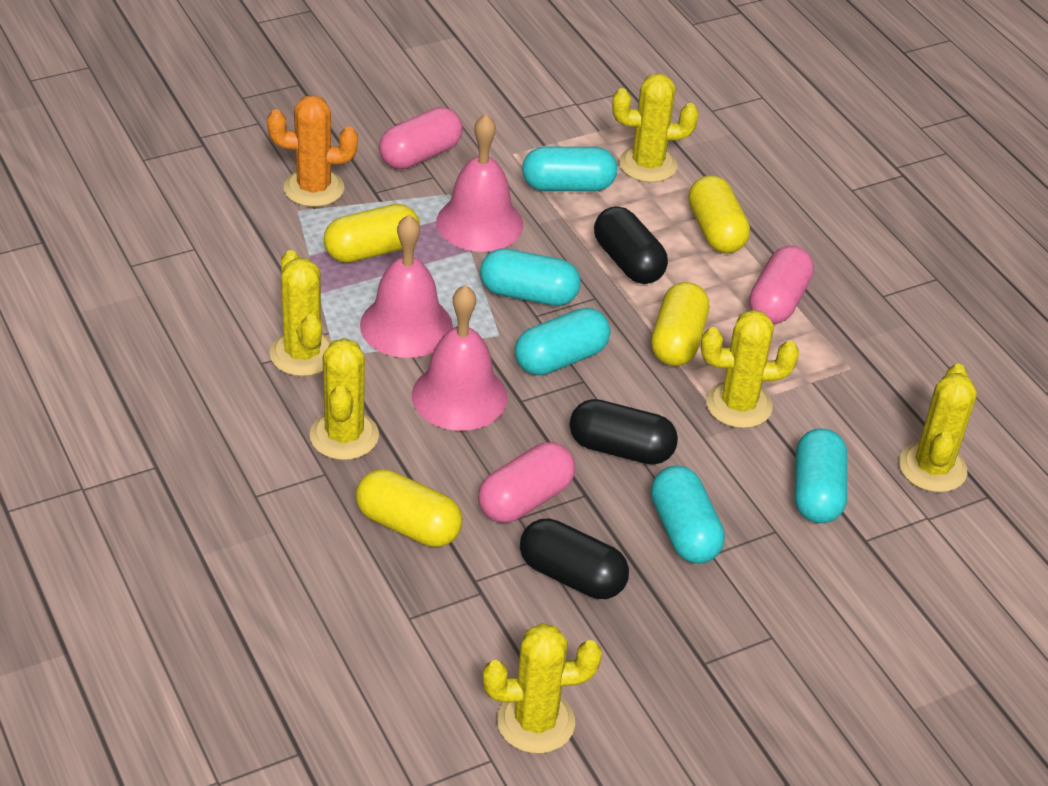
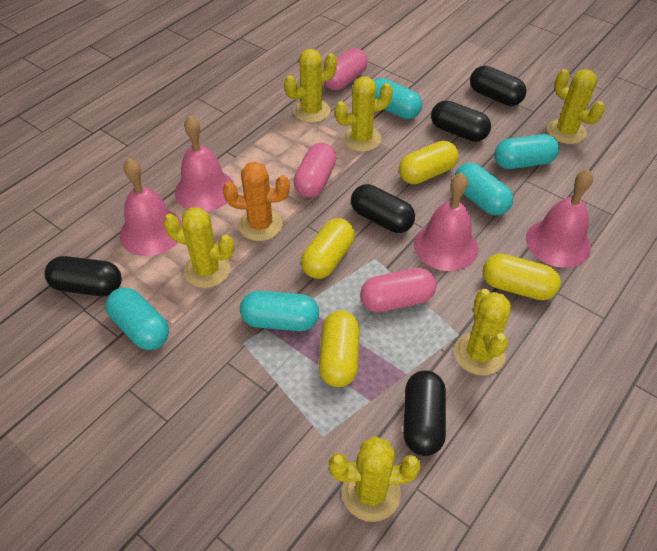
black capsule: 3 -> 5
pink bell: 3 -> 4

